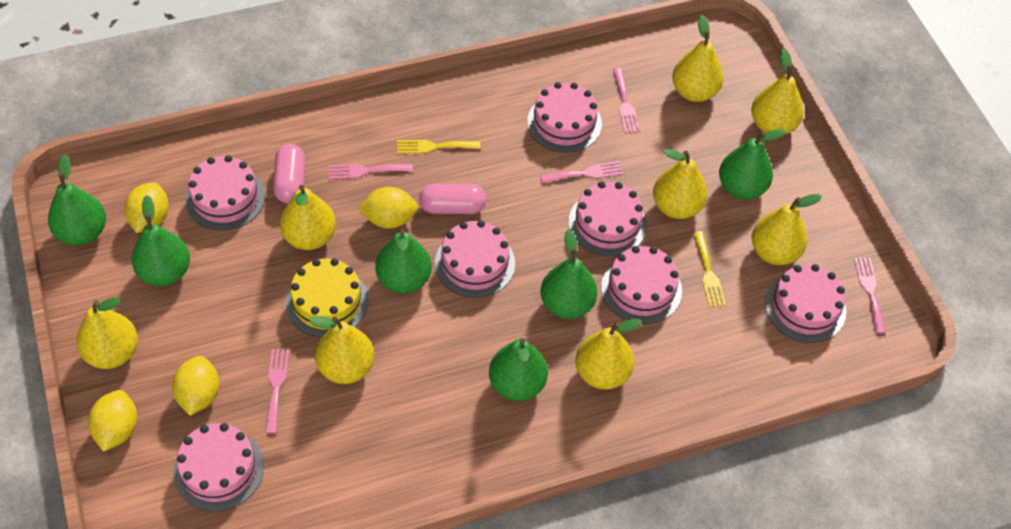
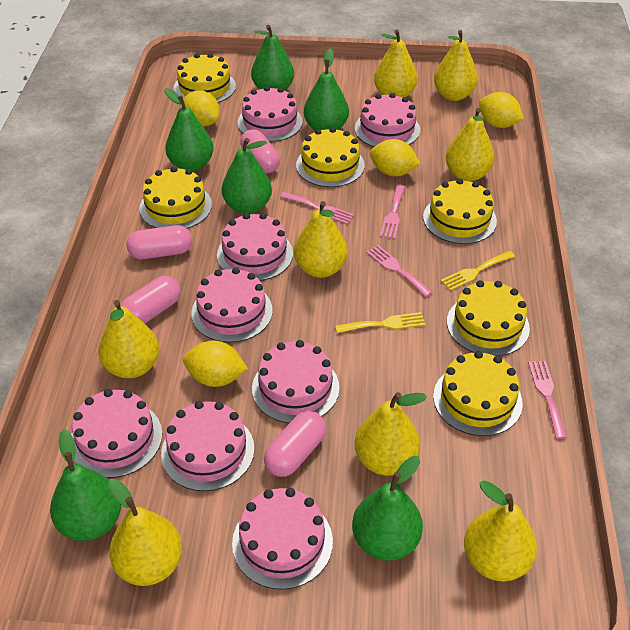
pink cake: 7 -> 8
pink capsule: 2 -> 4
pink fork: 5 -> 4
yellow cake: 1 -> 6

